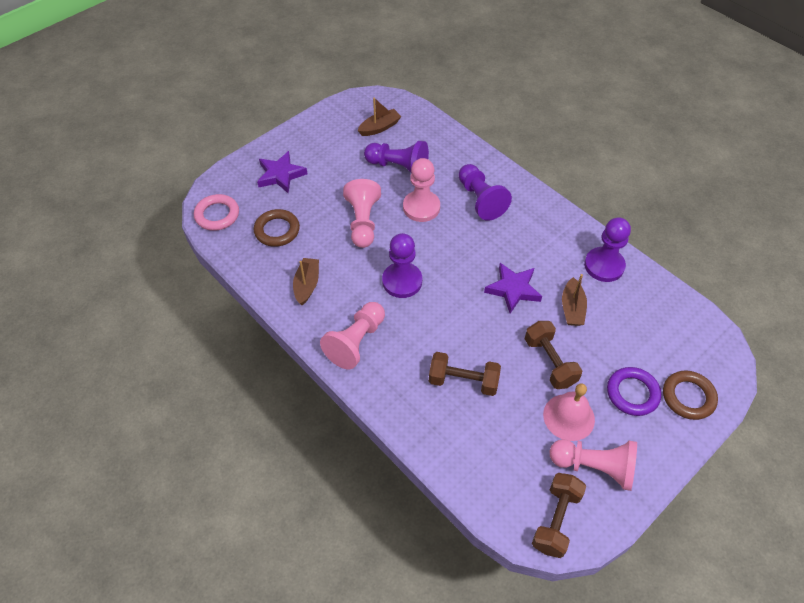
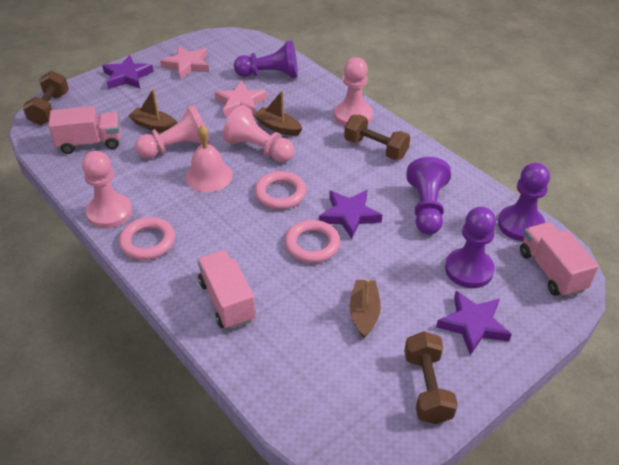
brown ring: 2 -> 0
pink ring: 1 -> 3
pink star: 0 -> 2
pink truck: 0 -> 3
purple ring: 1 -> 0
purple star: 2 -> 3

